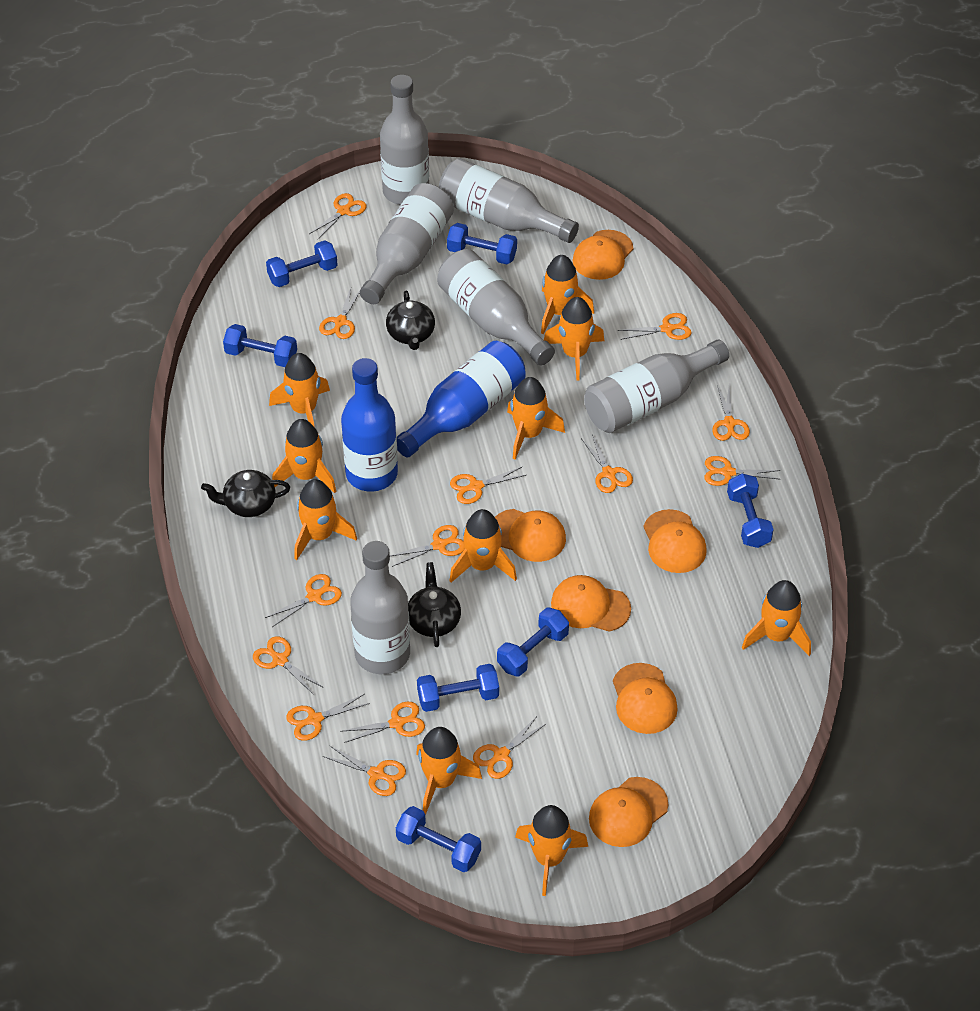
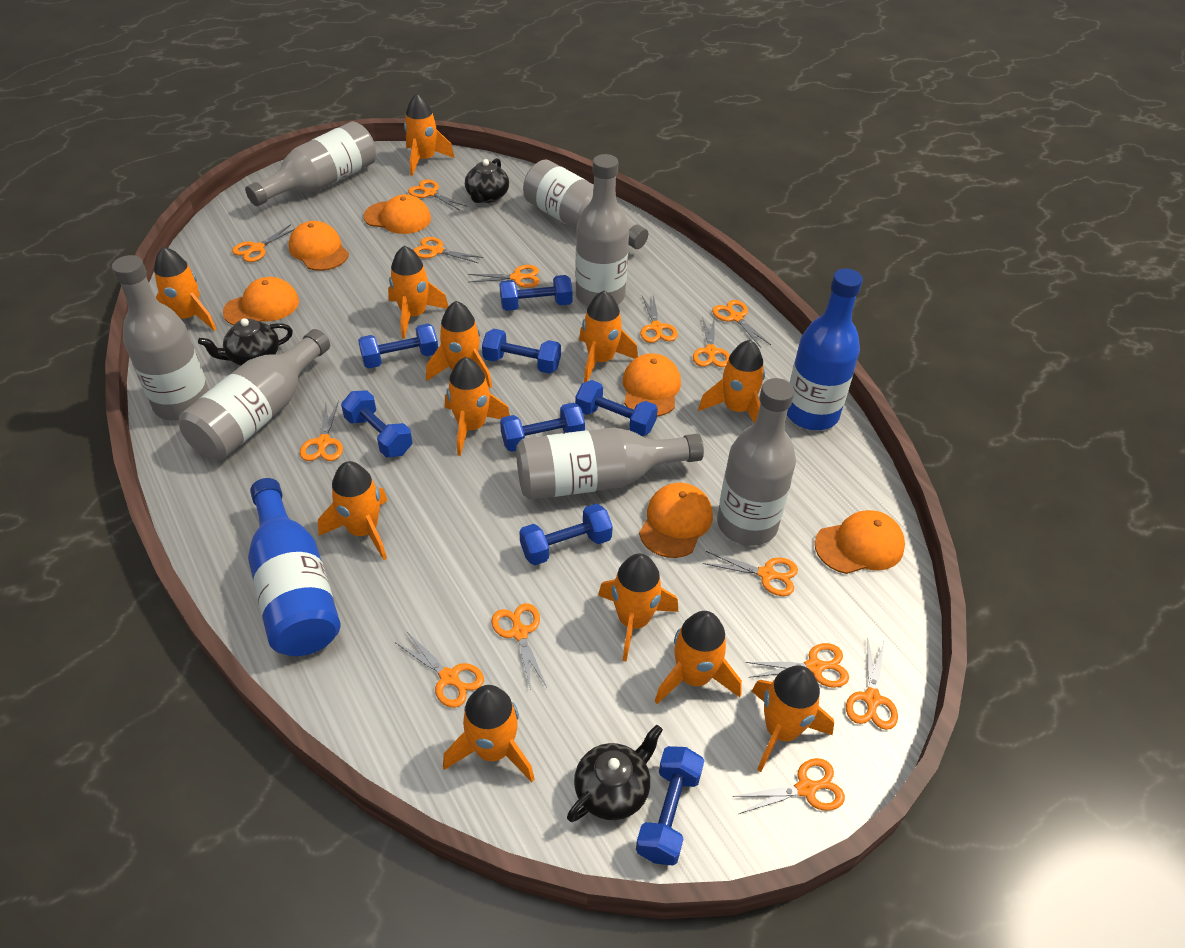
blue dumbbell: 7 -> 8
grey bottle: 6 -> 7
orange rocket: 10 -> 12

